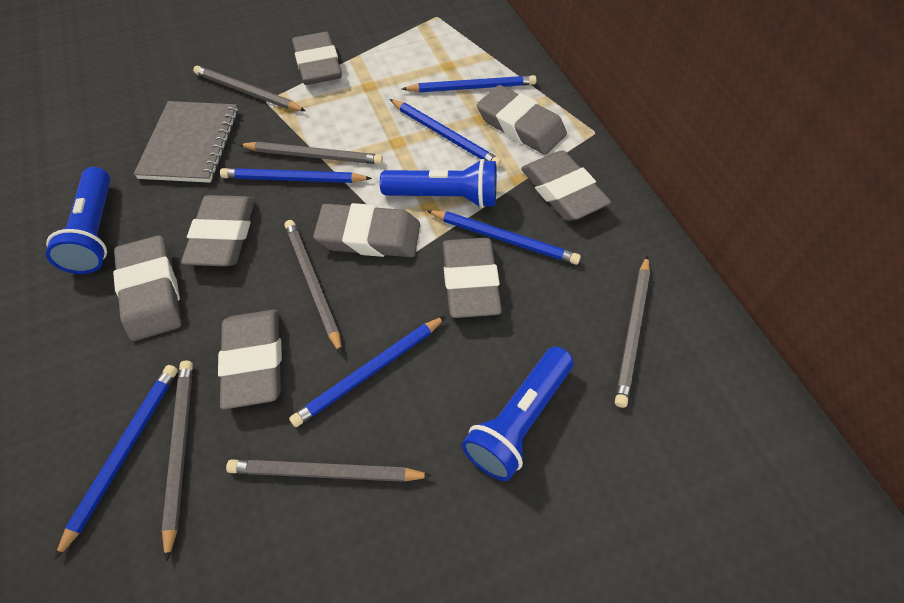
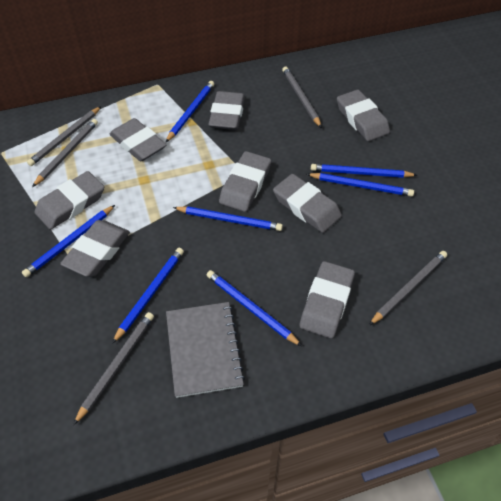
blue flashlight: 3 -> 0
blue pencil: 6 -> 7
grey pencil: 6 -> 5

